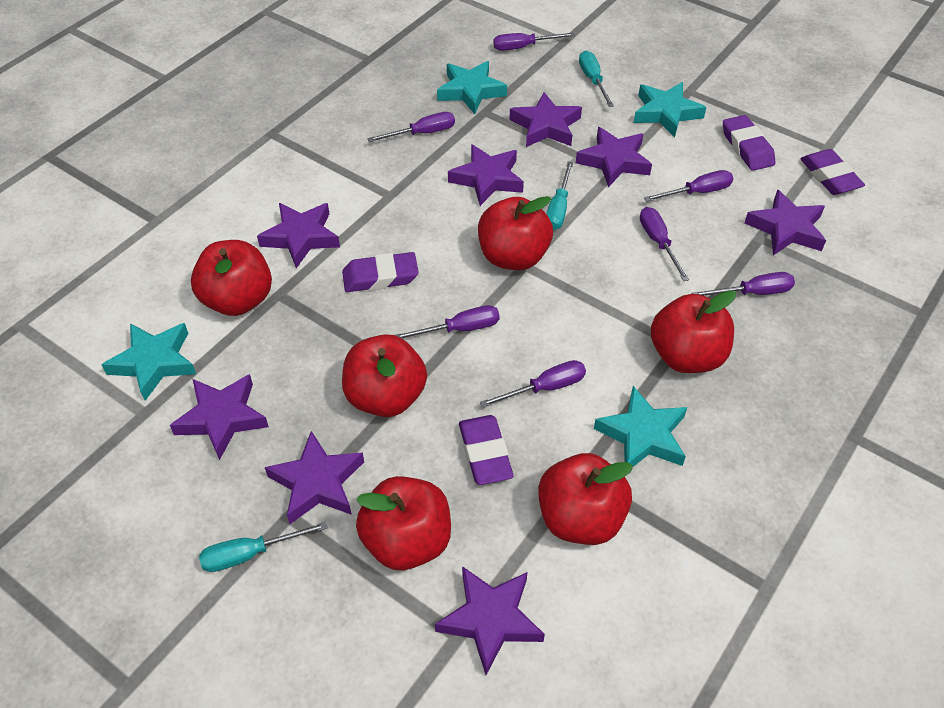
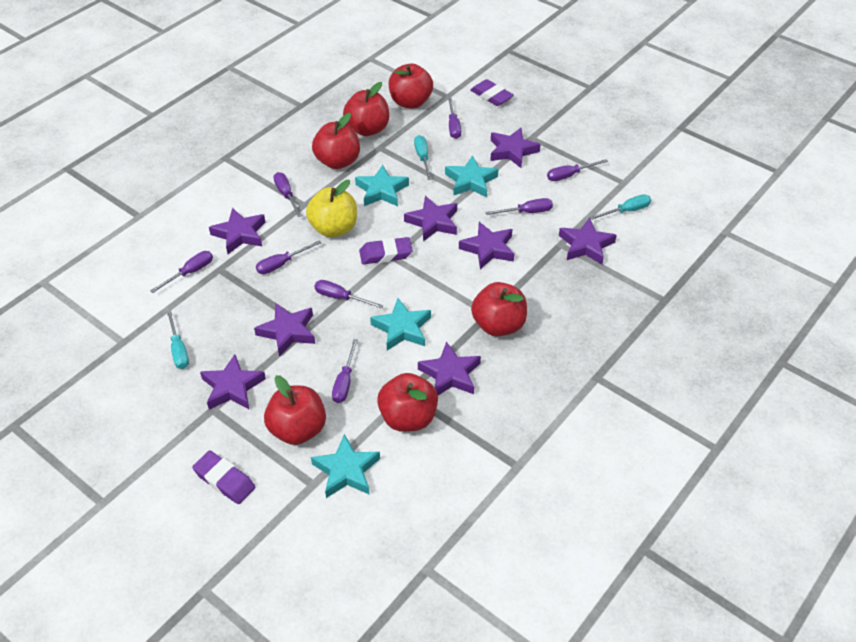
purple eraser: 4 -> 3
purple screwdriver: 7 -> 8
yellow apple: 0 -> 1

